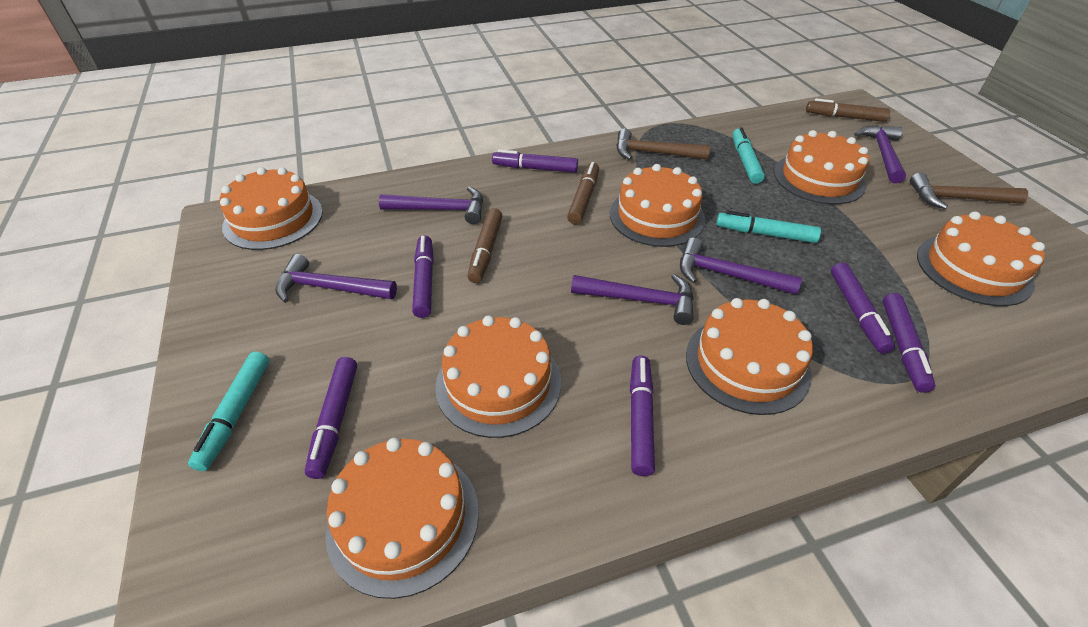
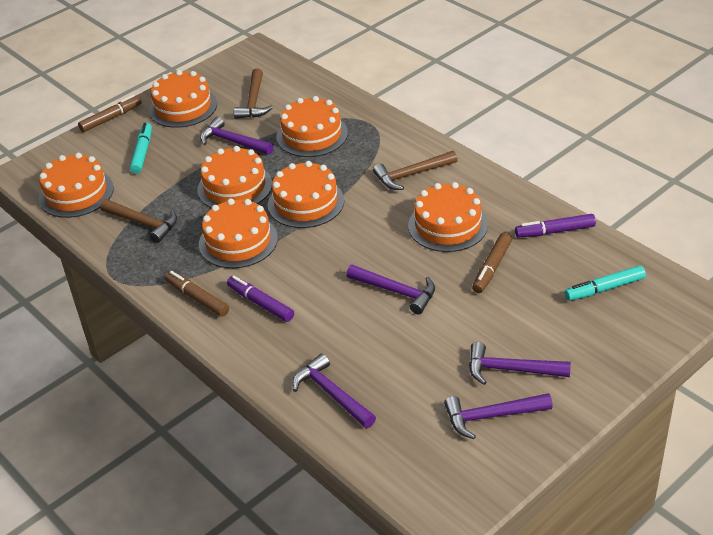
brown hammer: 2 -> 3
purple marker: 6 -> 2
turquoise marker: 3 -> 2

